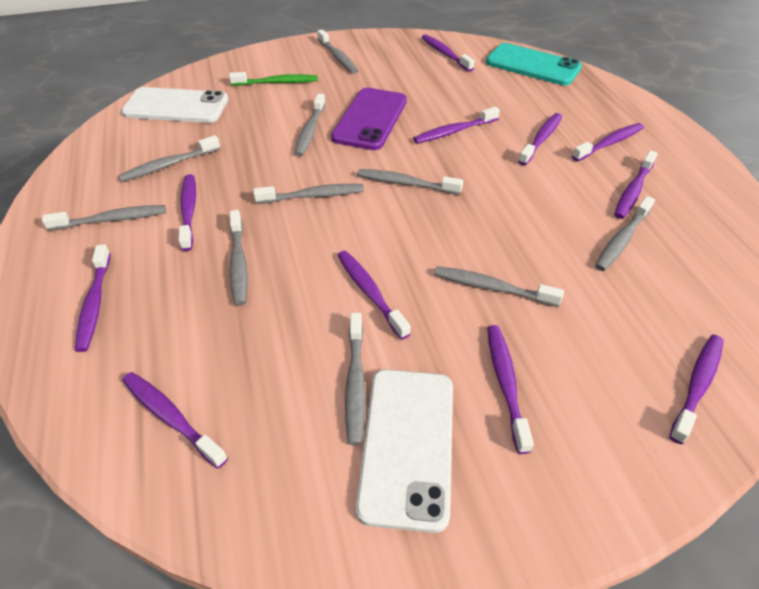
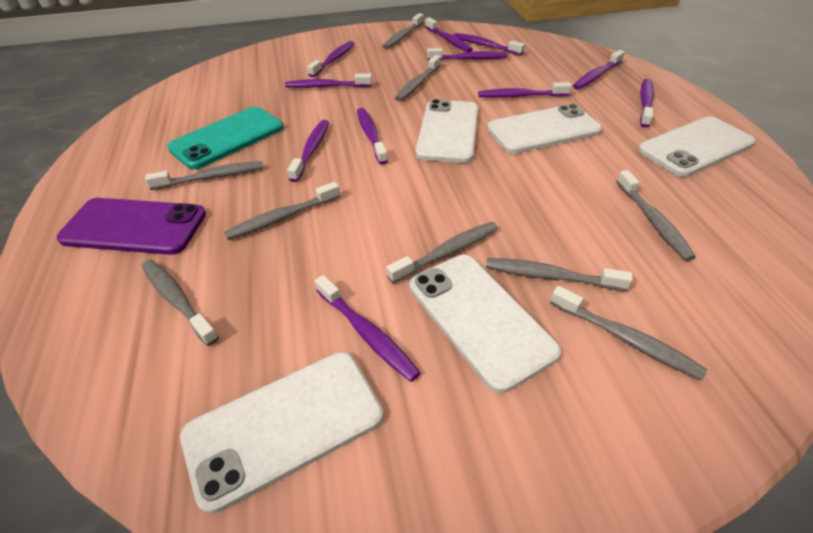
green toothbrush: 1 -> 0
grey toothbrush: 10 -> 9
white phone: 2 -> 5

